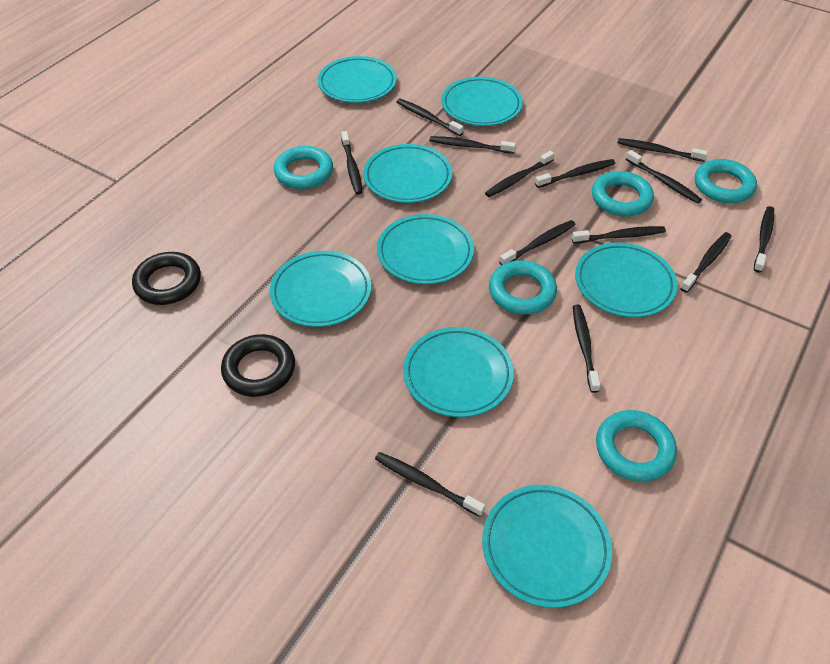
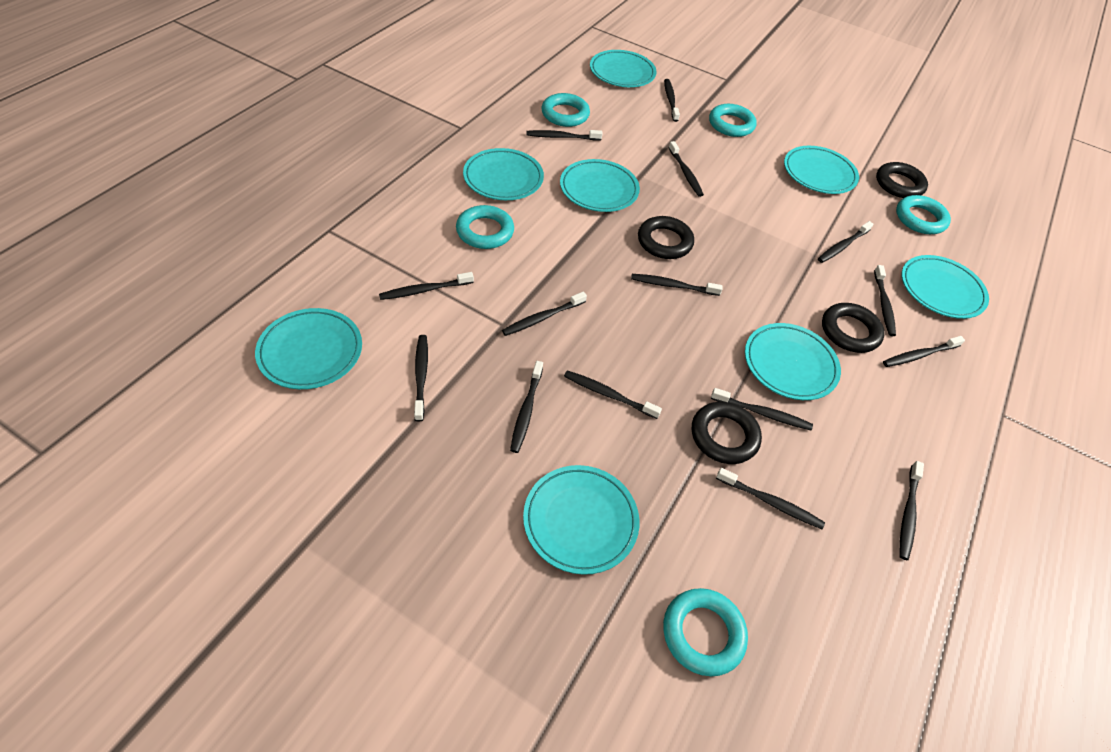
black ring: 2 -> 4
black toothbrush: 13 -> 15

